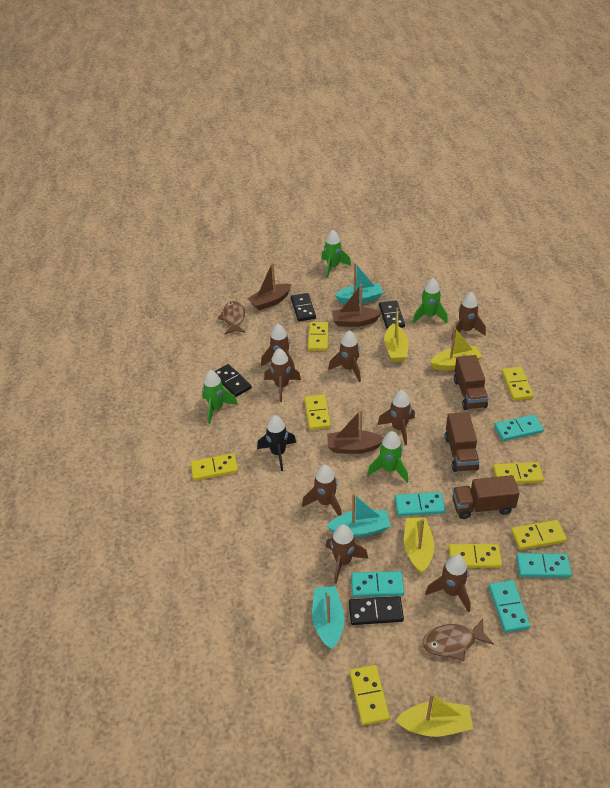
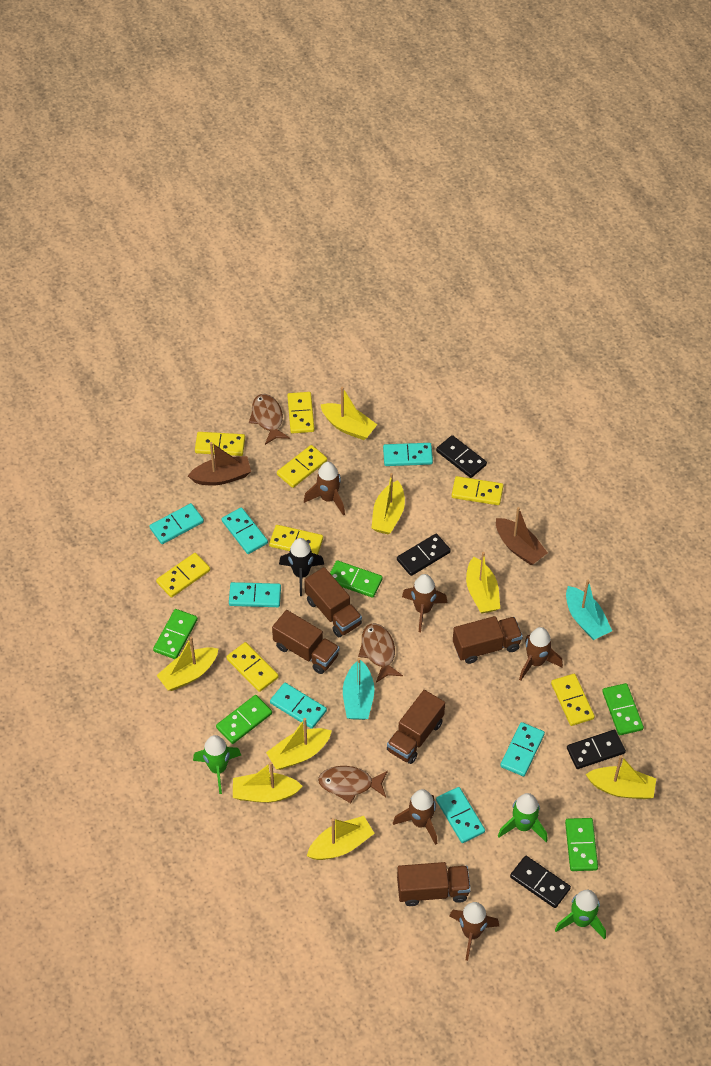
brown boat: 3 -> 2
brown fish: 2 -> 3
brown rocket: 8 -> 5
brown truck: 3 -> 5
green domino: 0 -> 5
green rocket: 4 -> 3
turquoise boat: 3 -> 2
turquoise domino: 5 -> 7
yellow boat: 4 -> 8

